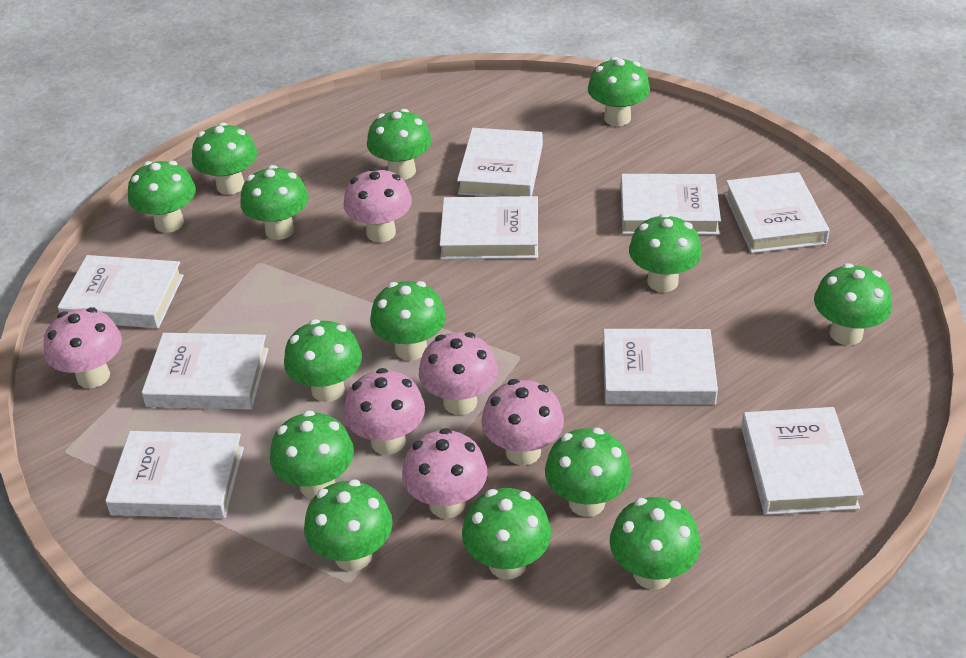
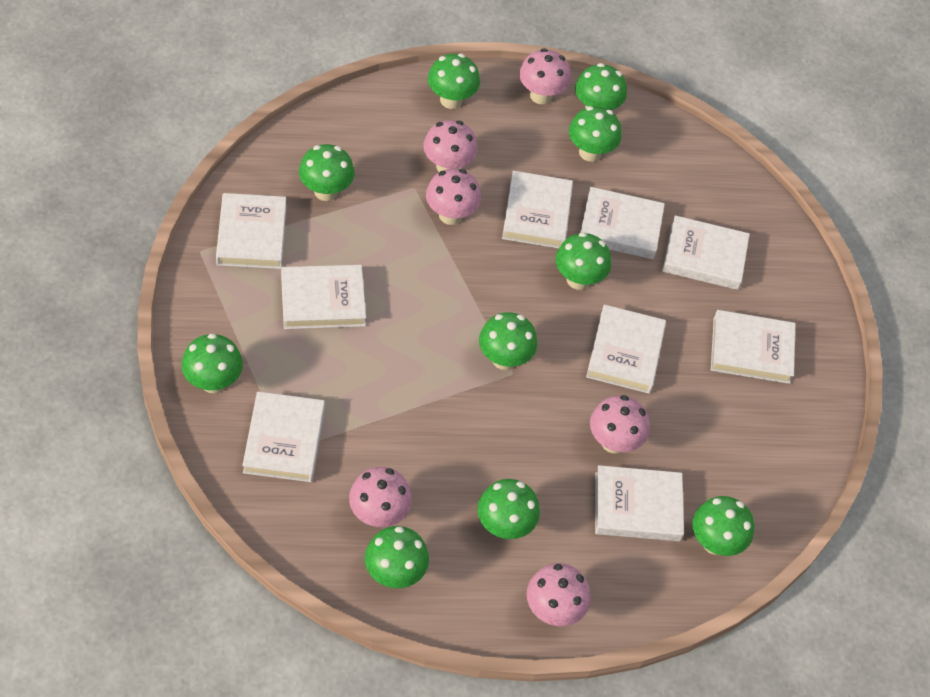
green mushroom: 14 -> 10

